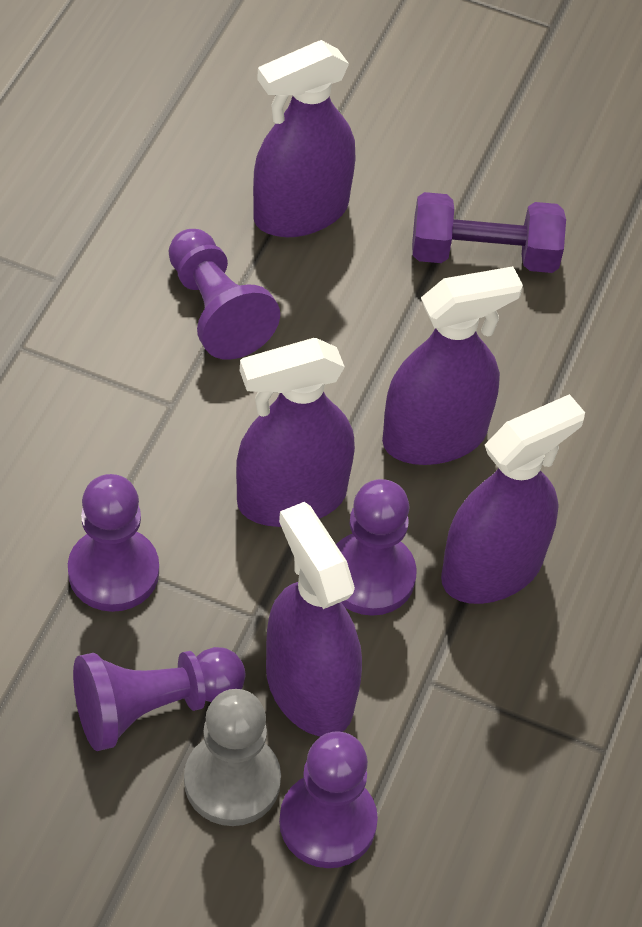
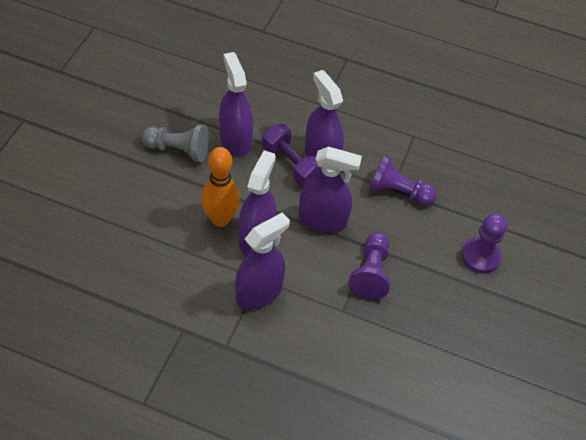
orange bowling pin: 0 -> 1
purple pawn: 5 -> 3

